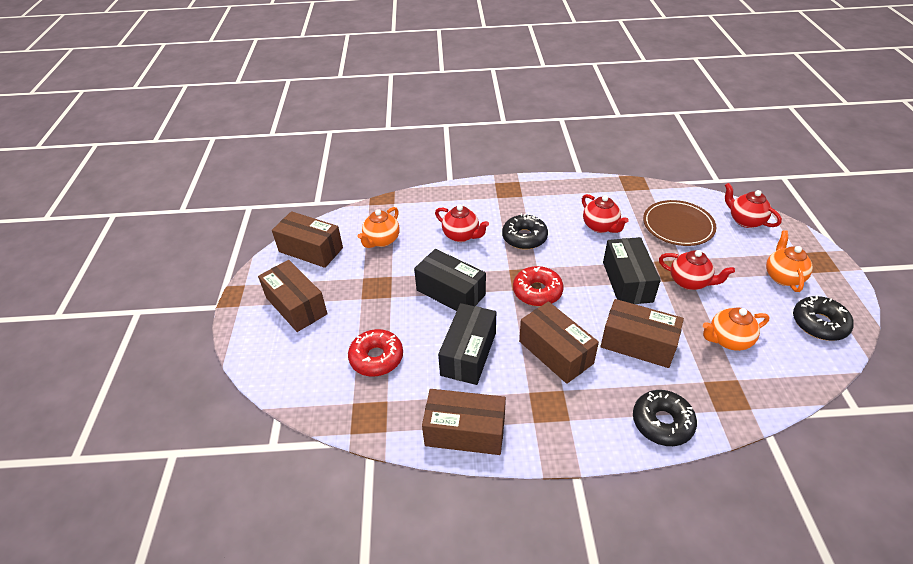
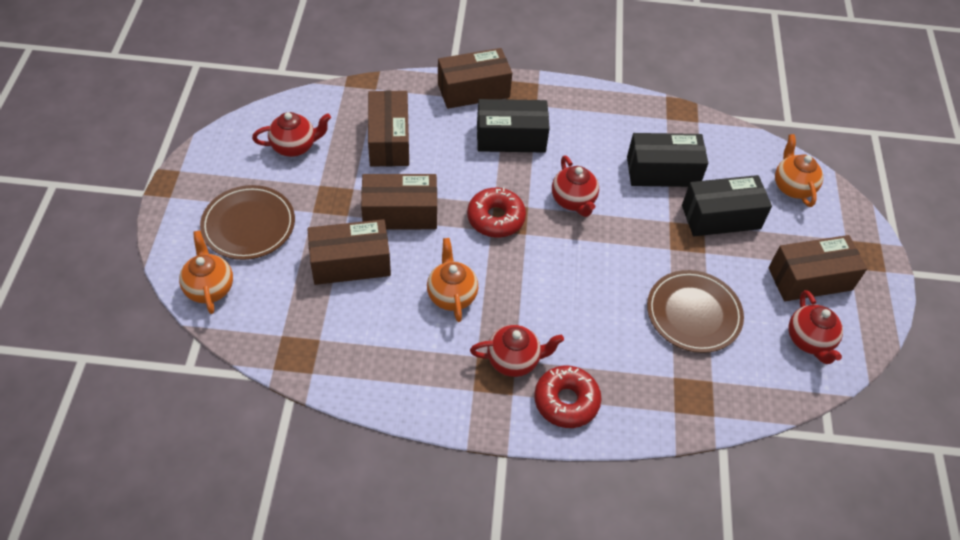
black donut: 3 -> 0
brown plate: 1 -> 2

